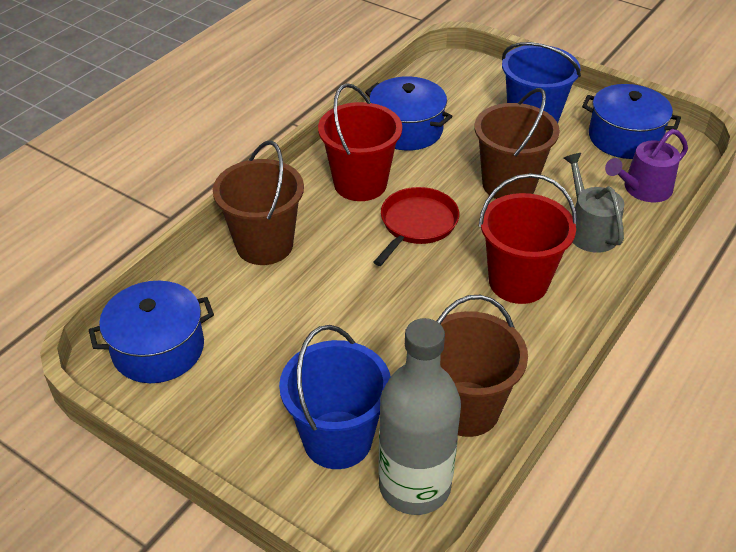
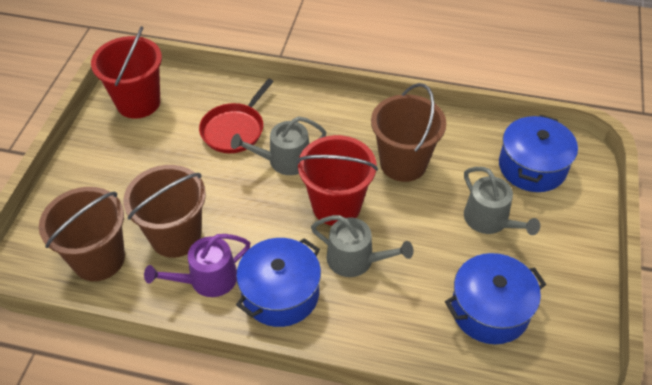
blue bucket: 2 -> 0
grey bottle: 1 -> 0
grey watering can: 1 -> 3

